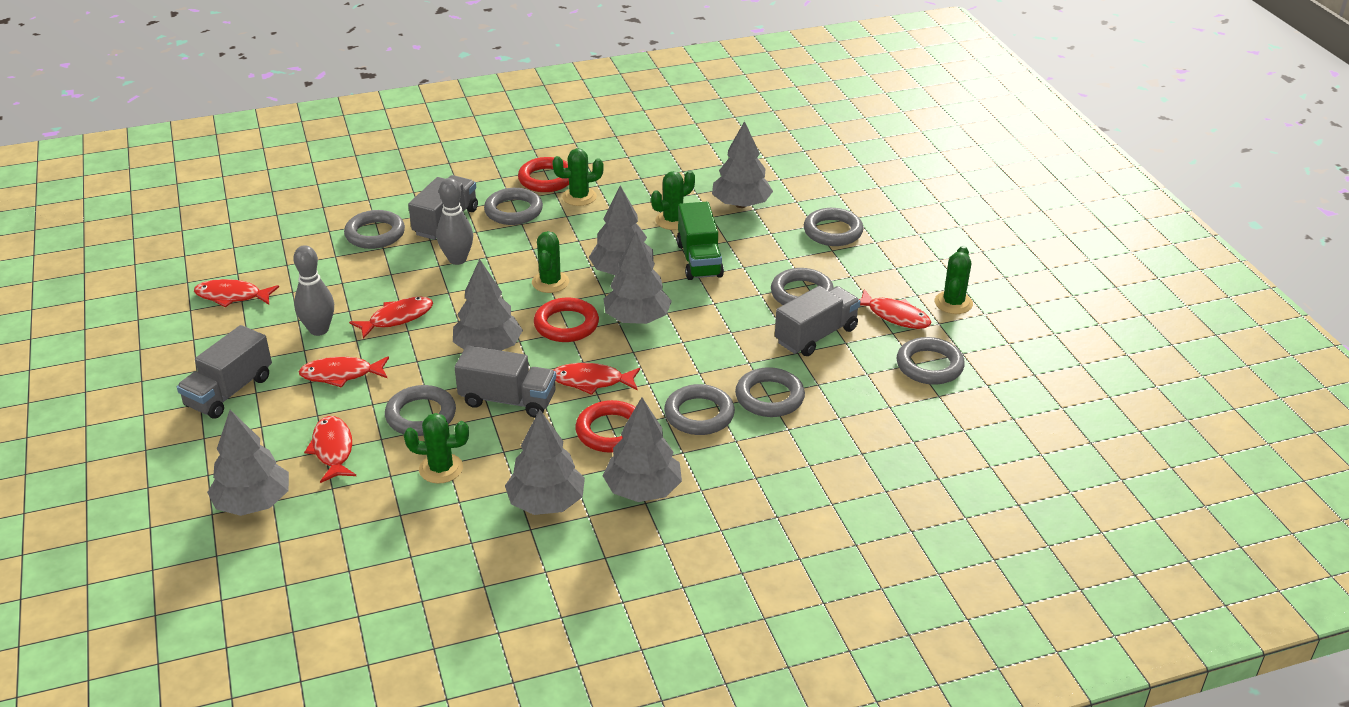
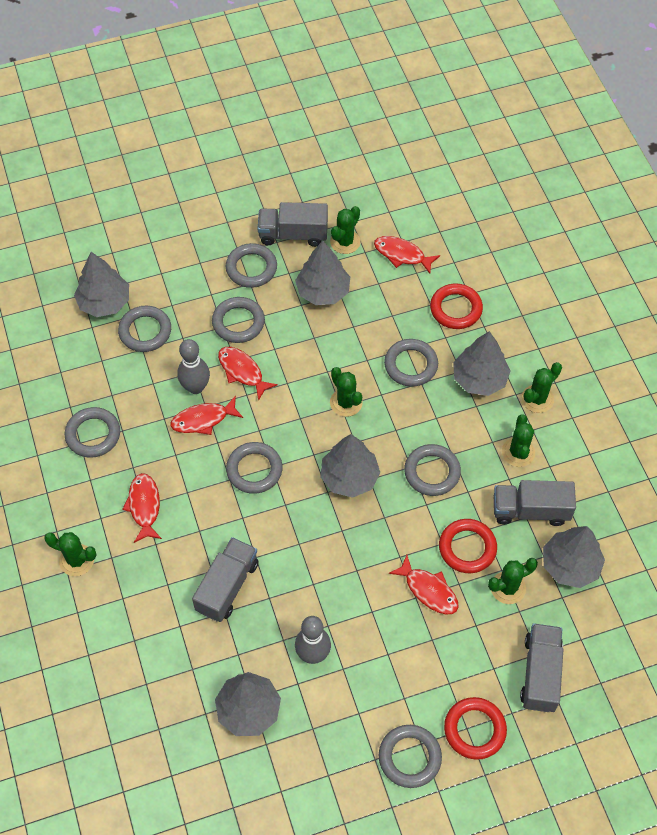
green cactus: 5 -> 6
green truck: 1 -> 0
grey tree: 7 -> 6
red fish: 6 -> 5

